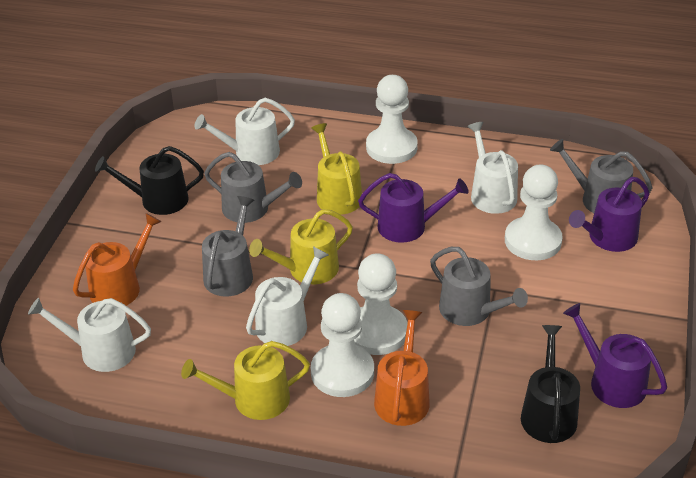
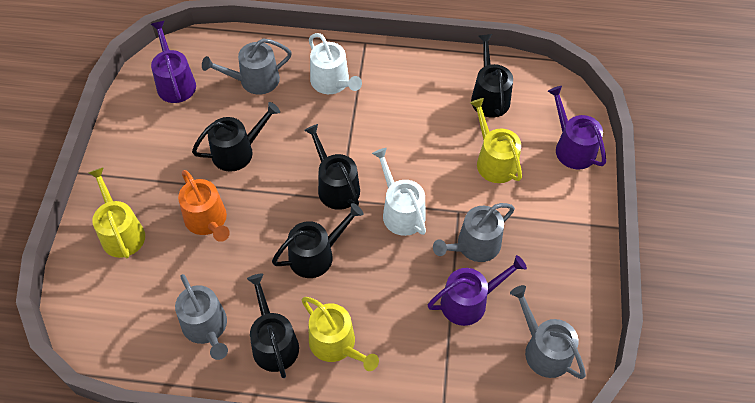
black watering can: 2 -> 5
orange watering can: 2 -> 1
white pawn: 4 -> 0
white watering can: 4 -> 2

